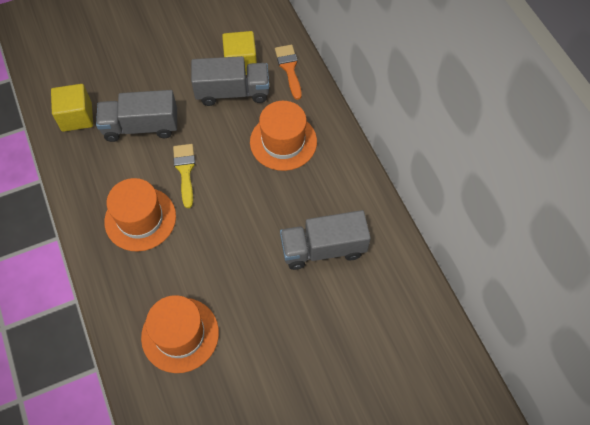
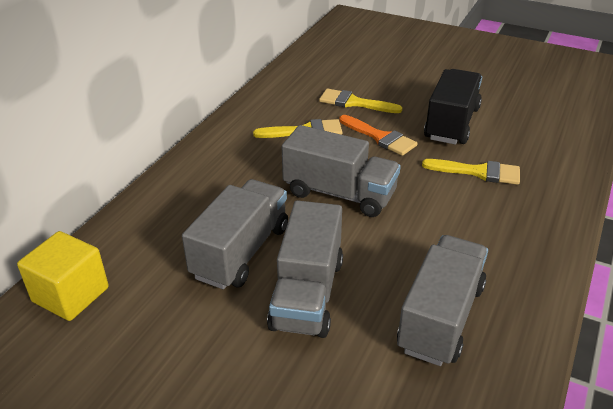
black truck: 0 -> 1
grey truck: 3 -> 4
orange hat: 3 -> 0
yellow brush: 1 -> 3
yellow cube: 2 -> 1

